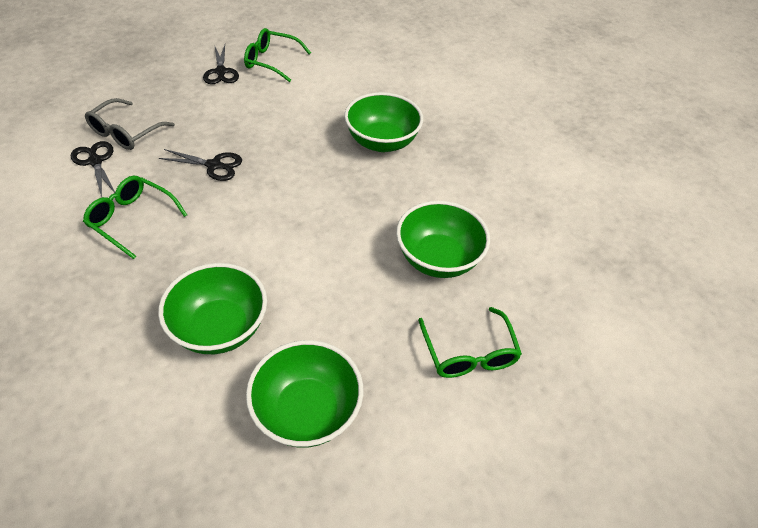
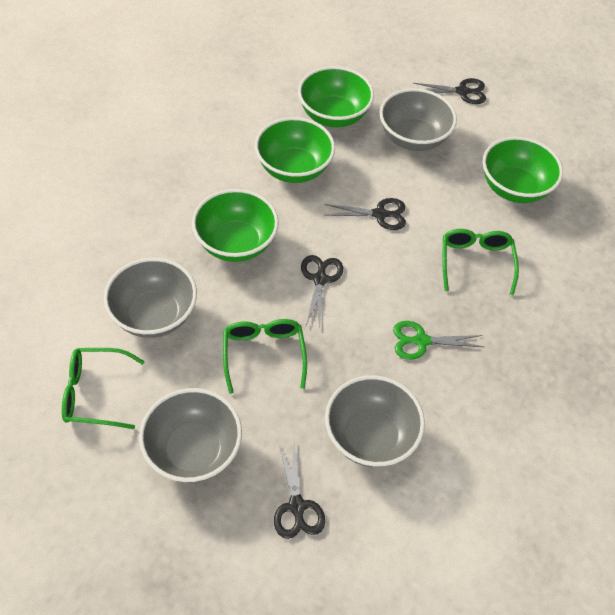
black scissors: 3 -> 4
green scissors: 0 -> 1
grey bowl: 0 -> 4
grey glasses: 1 -> 0

